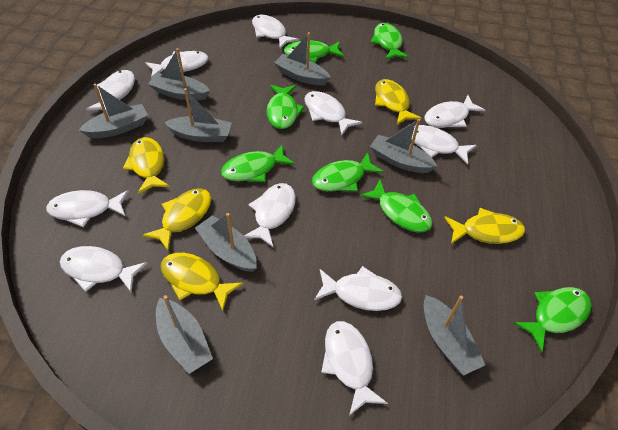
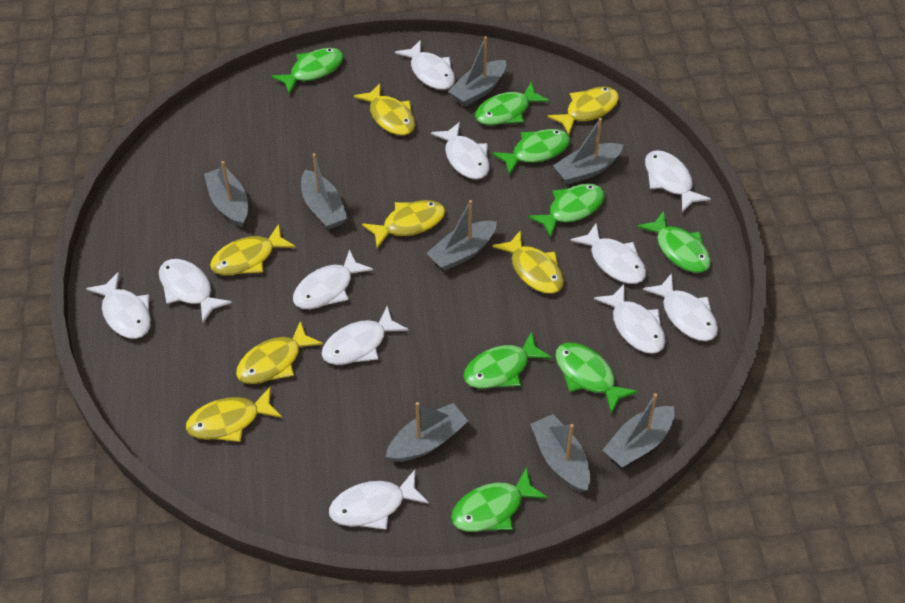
green fish: 7 -> 8
yellow fish: 5 -> 7

